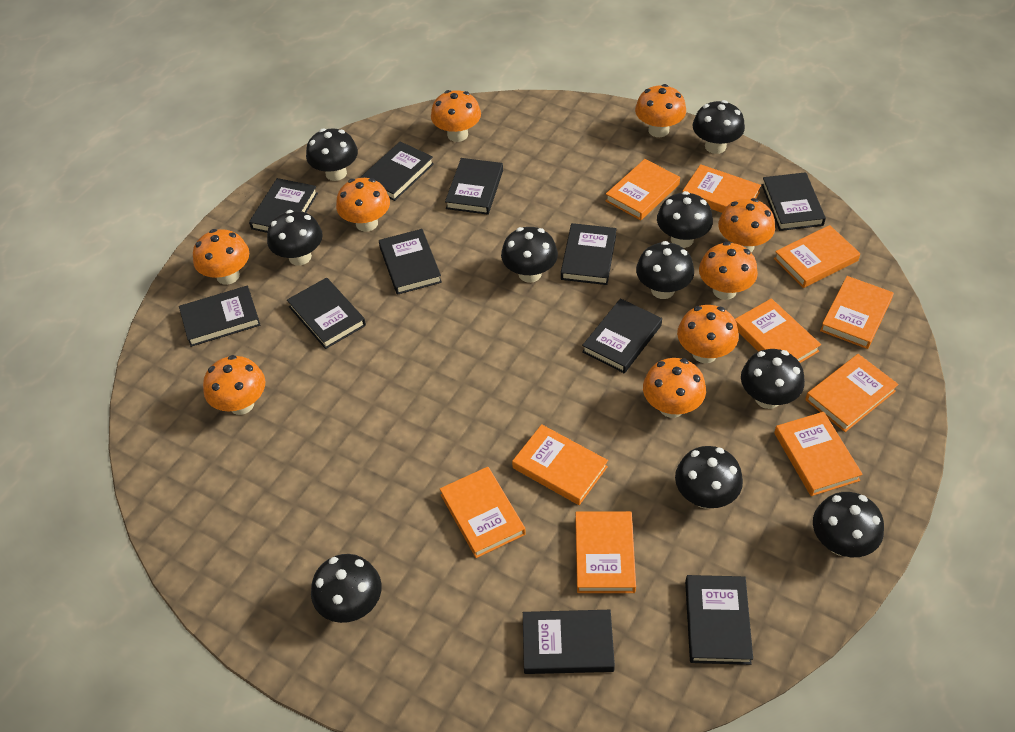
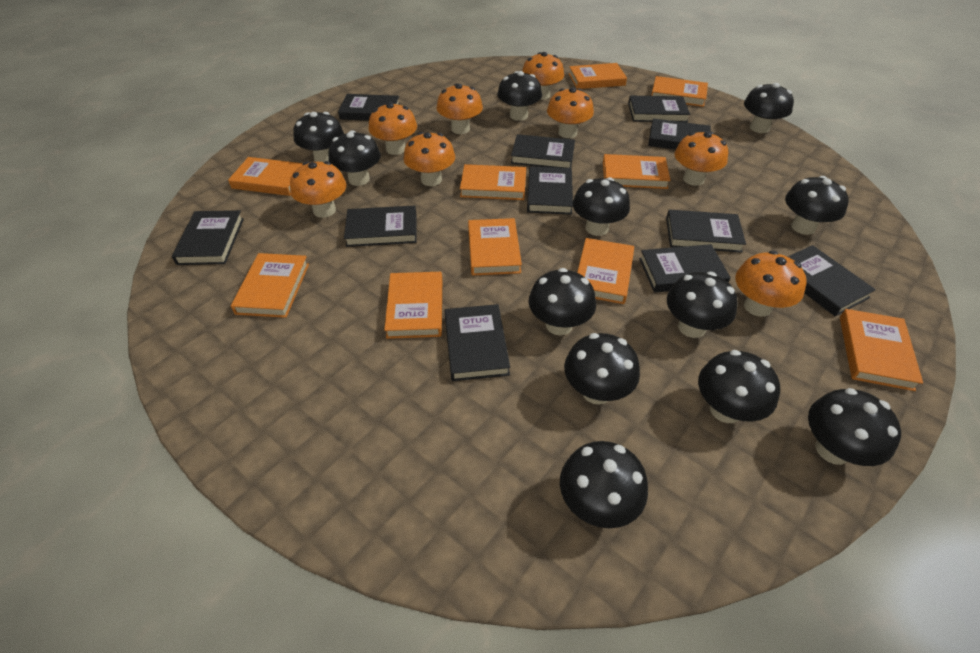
black mushroom: 10 -> 12
orange mushroom: 9 -> 8

